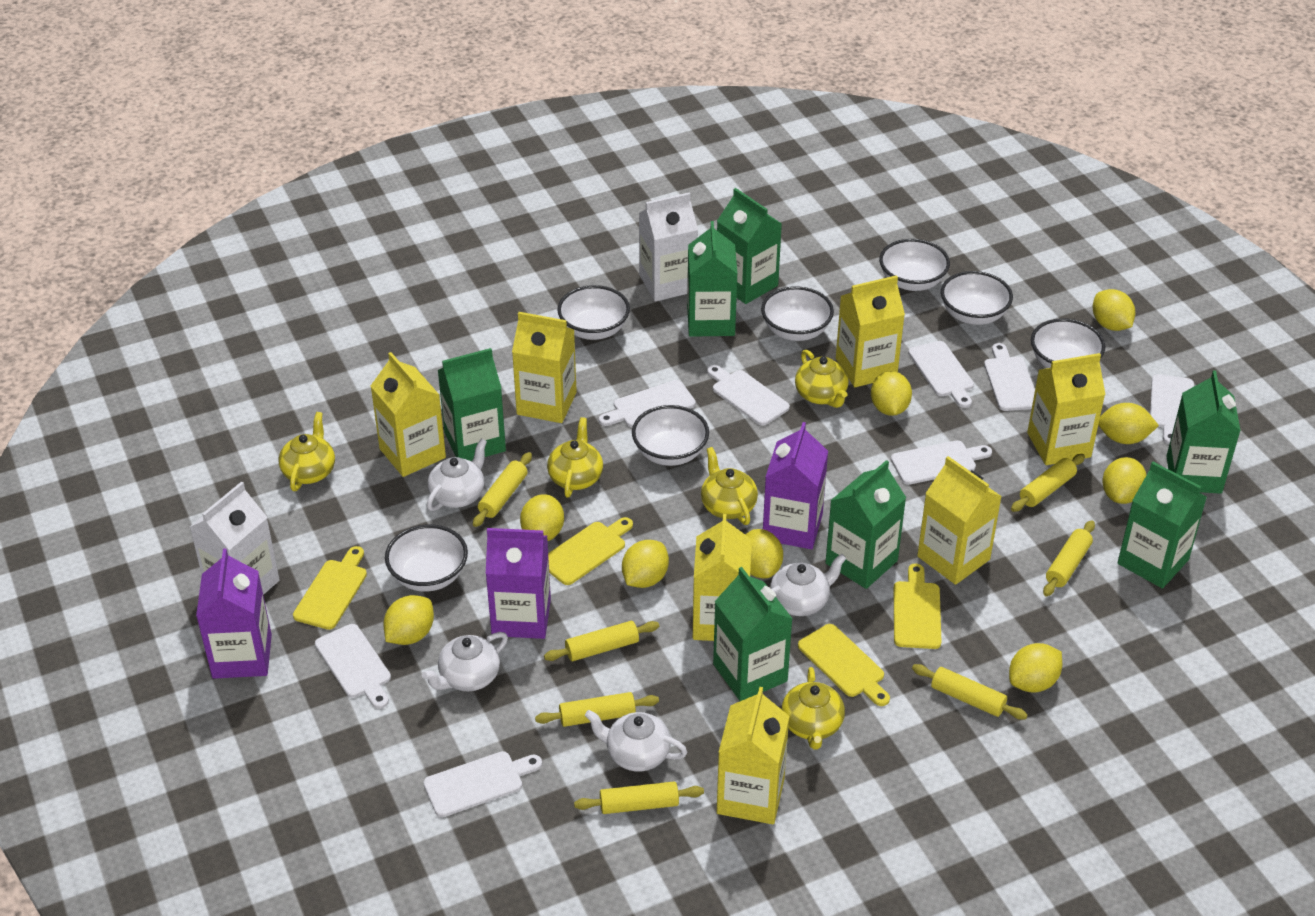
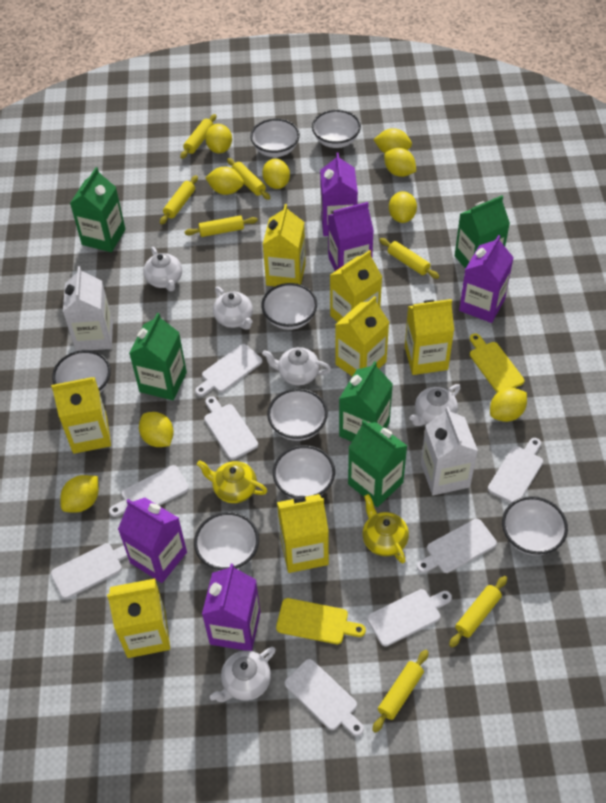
green carton: 7 -> 5
purple carton: 3 -> 5
white bowl: 7 -> 8
white teapot: 4 -> 5
yellow cutting board: 4 -> 2
yellow teapot: 5 -> 2

